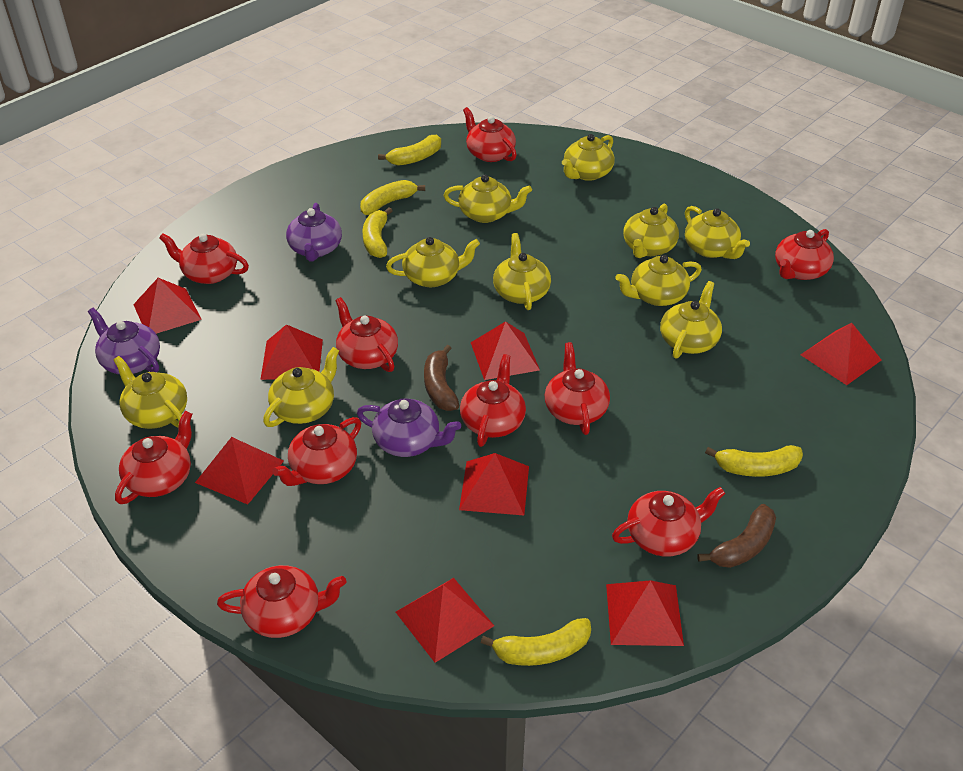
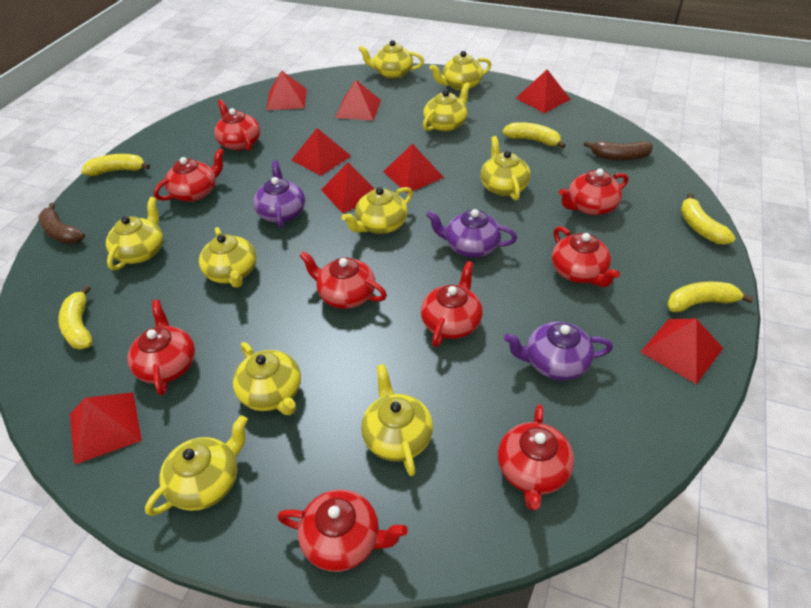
red teapot: 10 -> 9

